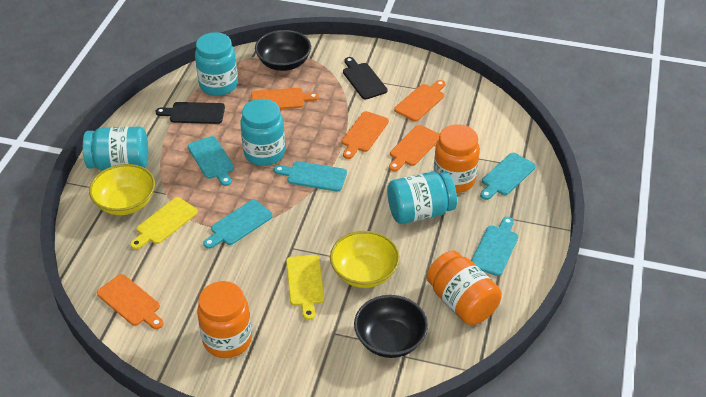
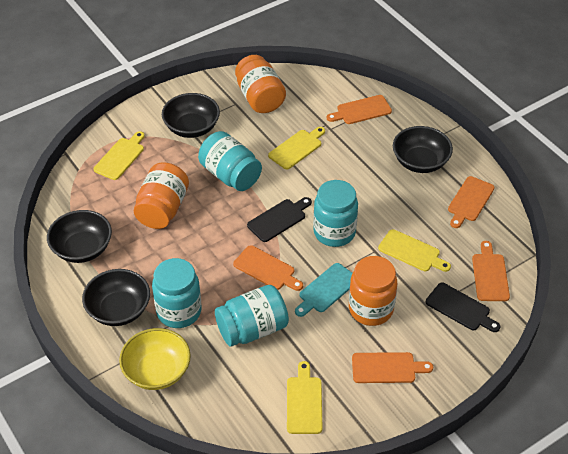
black bowl: 2 -> 4
turquoise cutting board: 5 -> 1
yellow bowl: 2 -> 1
yellow cutting board: 2 -> 4

